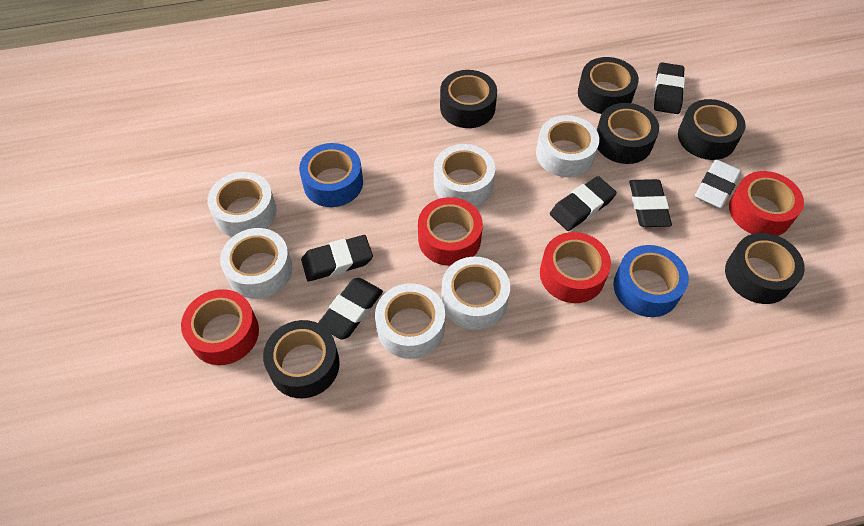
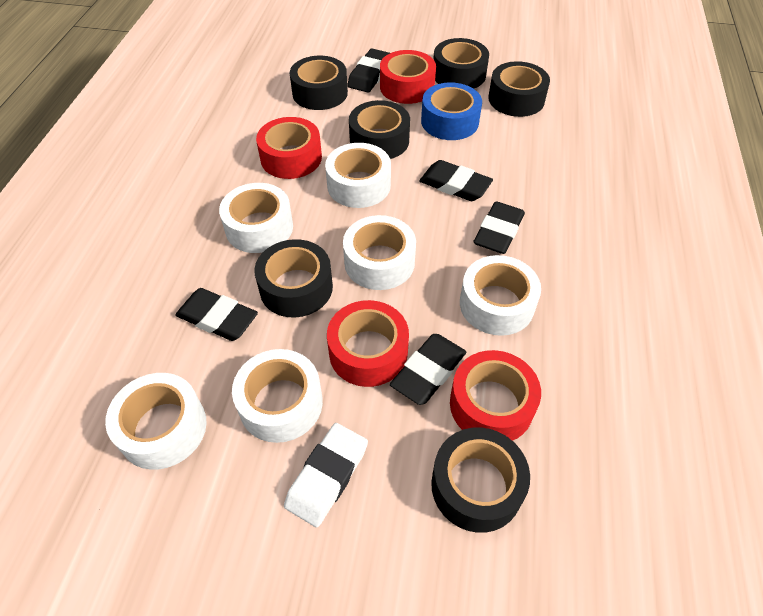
blue tape: 2 -> 1

